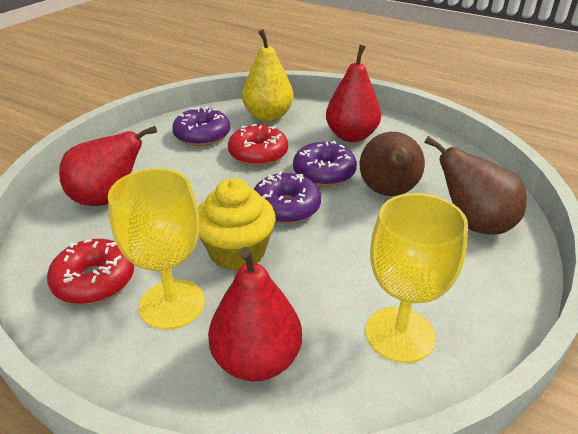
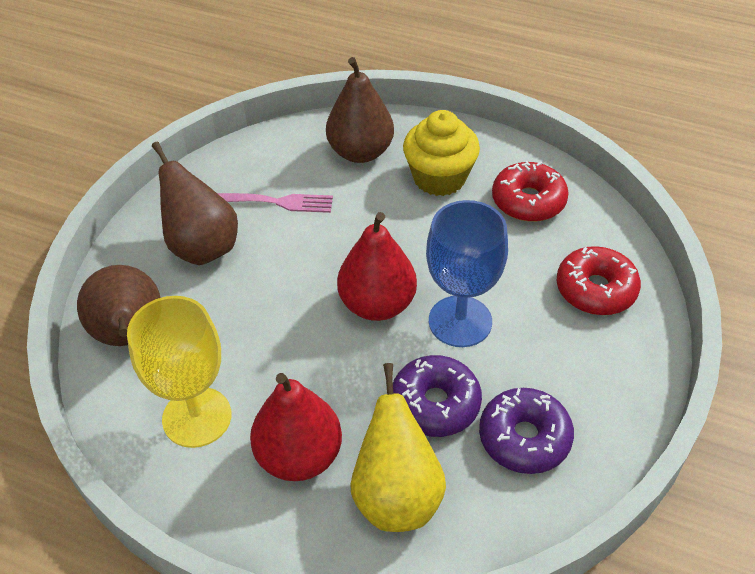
blue goblet: 0 -> 1
brown pear: 2 -> 3
pink fork: 0 -> 1
purple donut: 3 -> 2
red pear: 3 -> 2
yellow goblet: 2 -> 1

